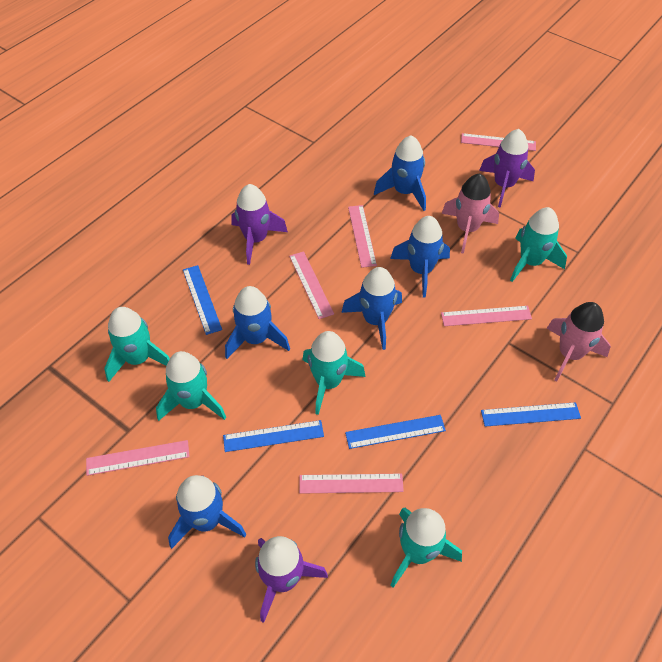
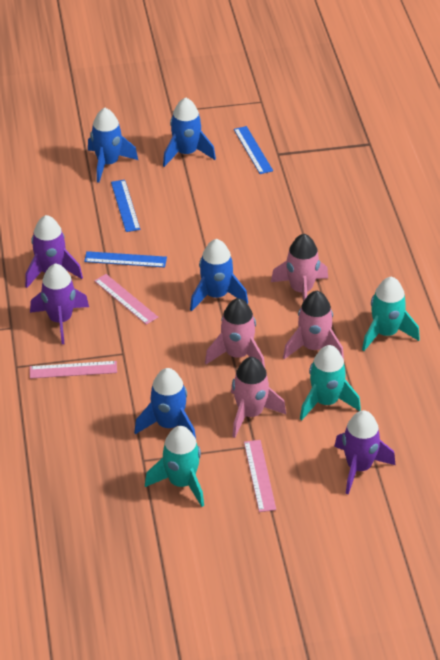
blue rocket: 5 -> 4
blue ruler: 4 -> 3
pink rocket: 2 -> 4
pink ruler: 6 -> 3
turquoise rocket: 5 -> 3

